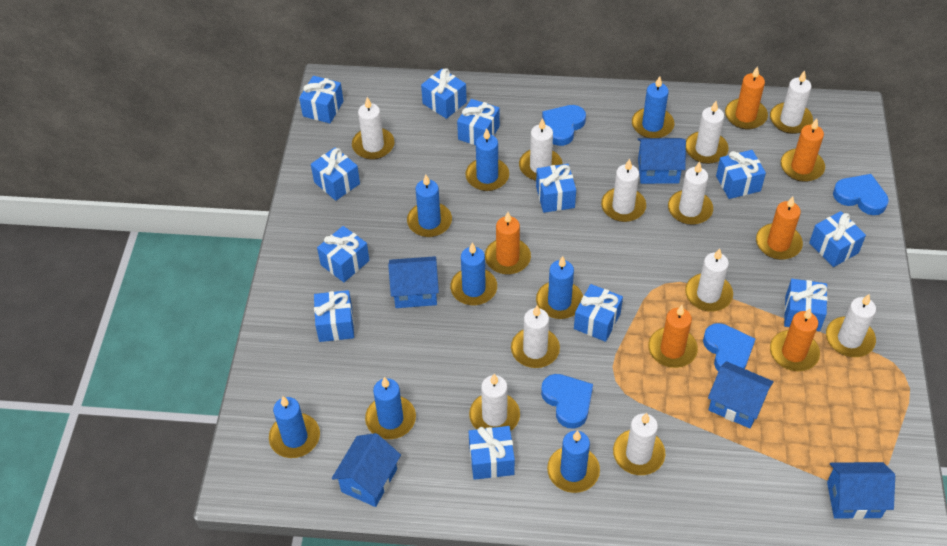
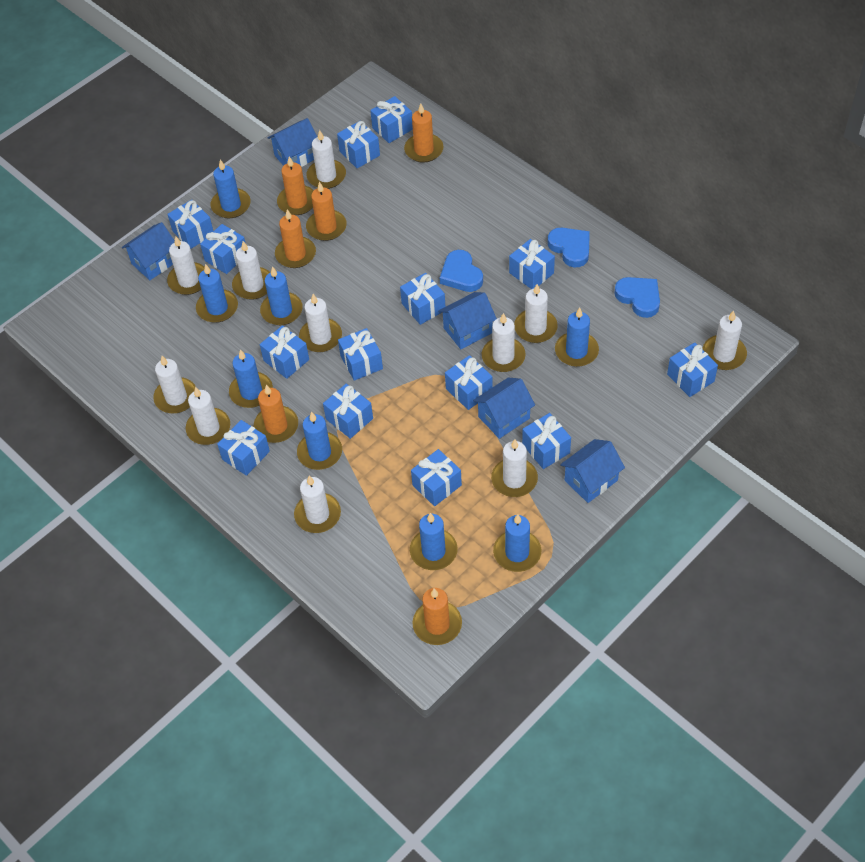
blue gift: 12 -> 14
blue heart: 4 -> 3

